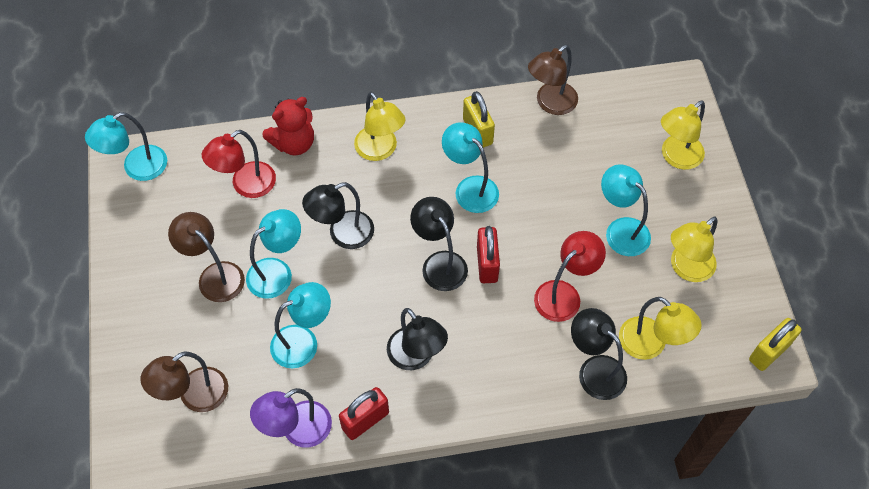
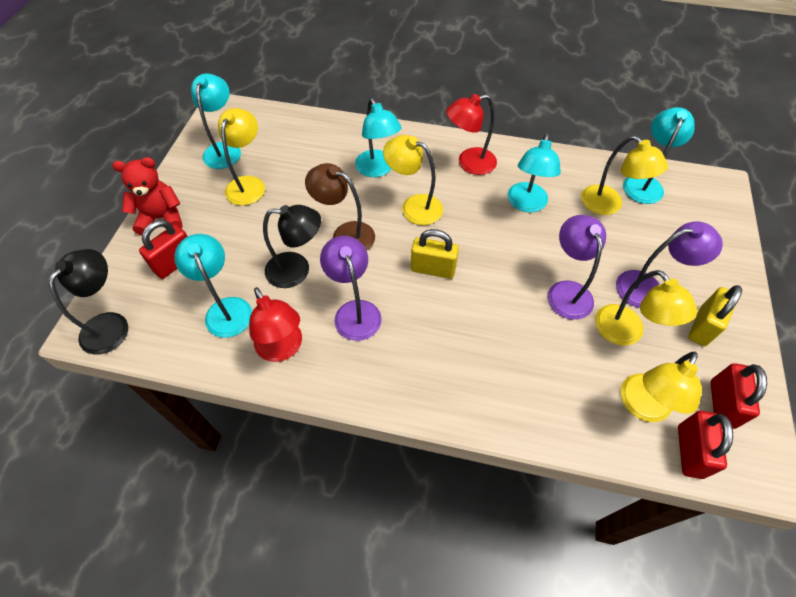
black lamp: 4 -> 2
brown lamp: 3 -> 1
purple lamp: 1 -> 3
red padlock: 2 -> 3
yellow lamp: 4 -> 5

